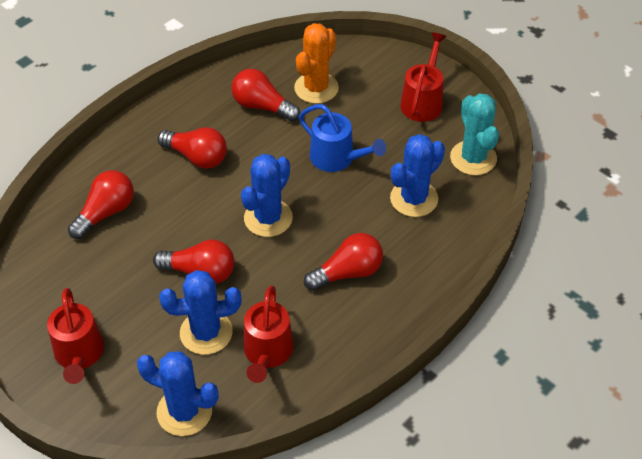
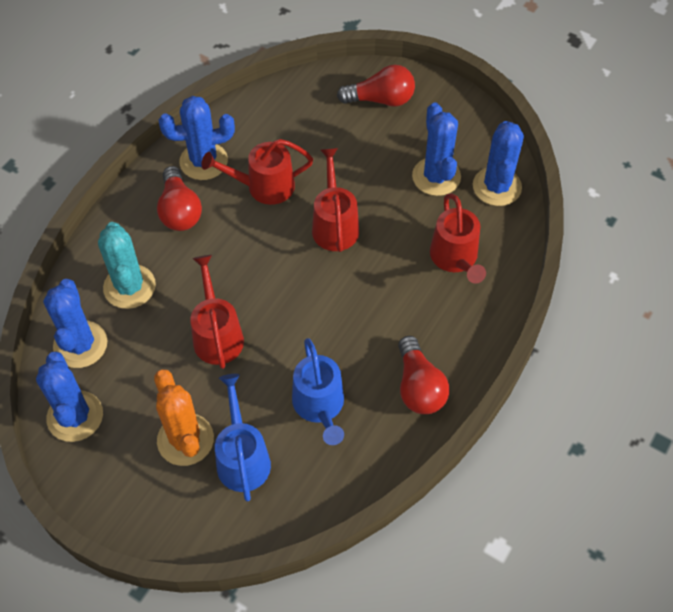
blue cactus: 4 -> 5
blue watering can: 1 -> 2
red light bulb: 5 -> 3
red watering can: 3 -> 4

